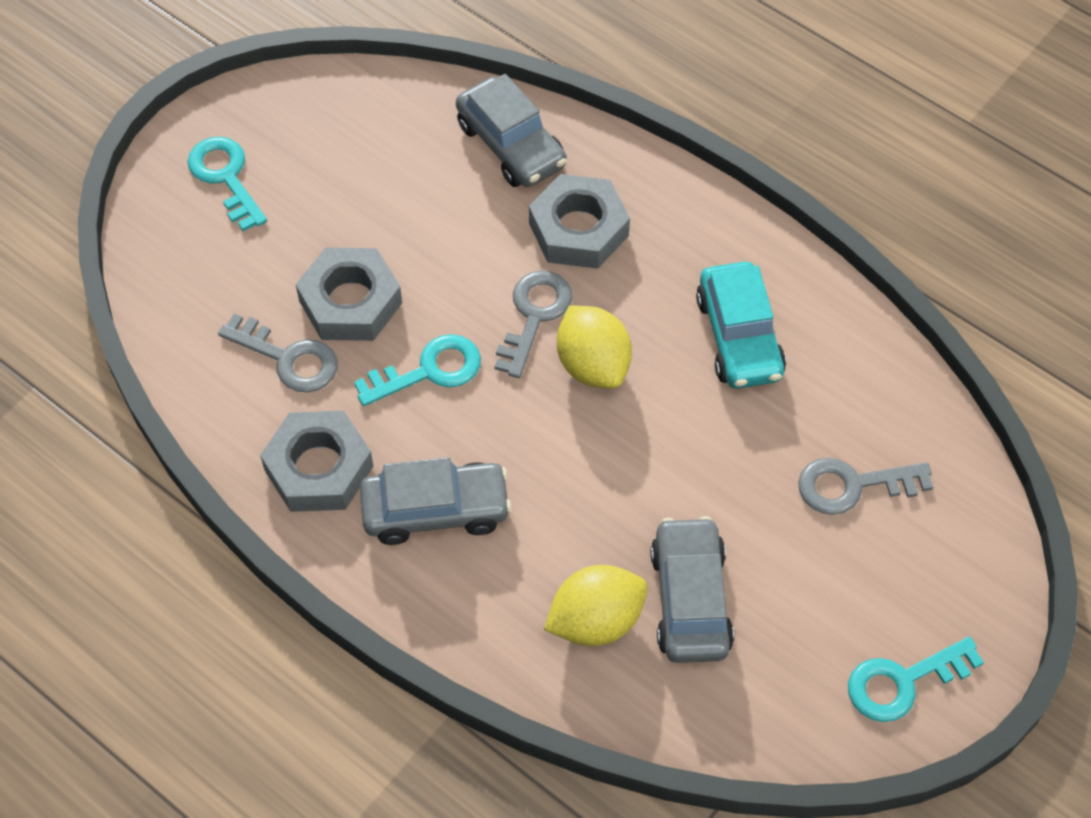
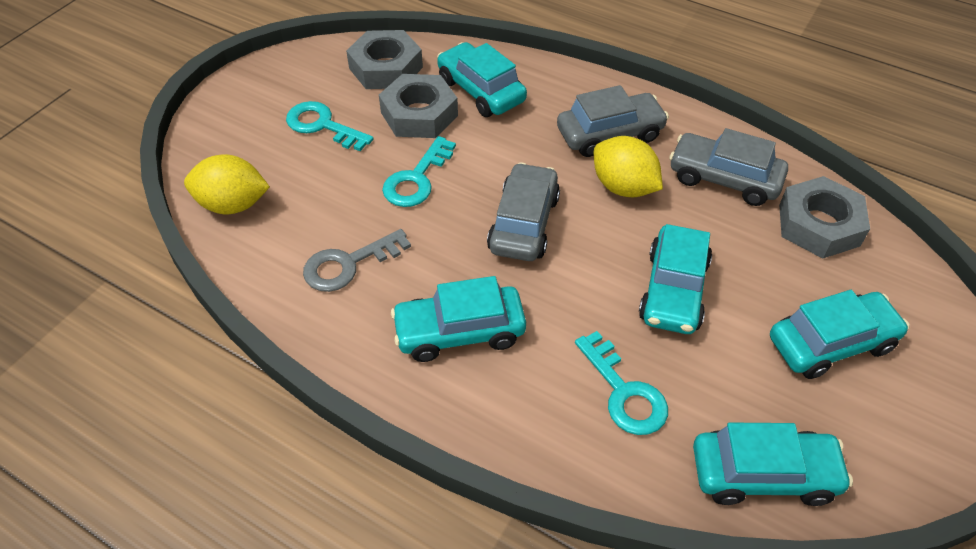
grey key: 3 -> 1
turquoise car: 1 -> 5

